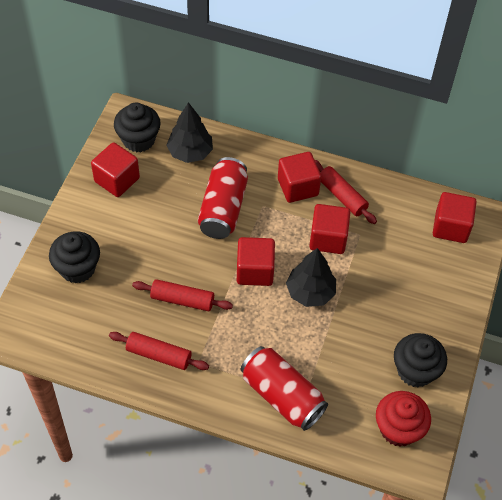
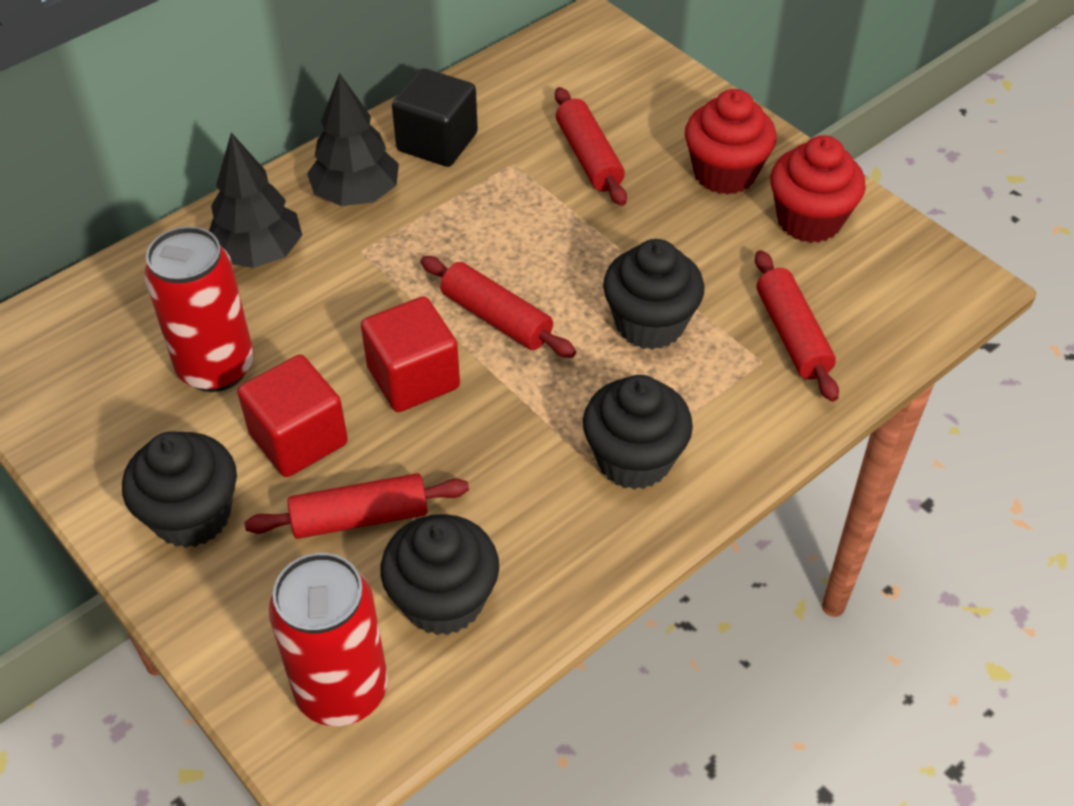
black cube: 0 -> 1
black cupcake: 3 -> 4
red cube: 5 -> 2
red cupcake: 1 -> 2
red rolling pin: 3 -> 4

